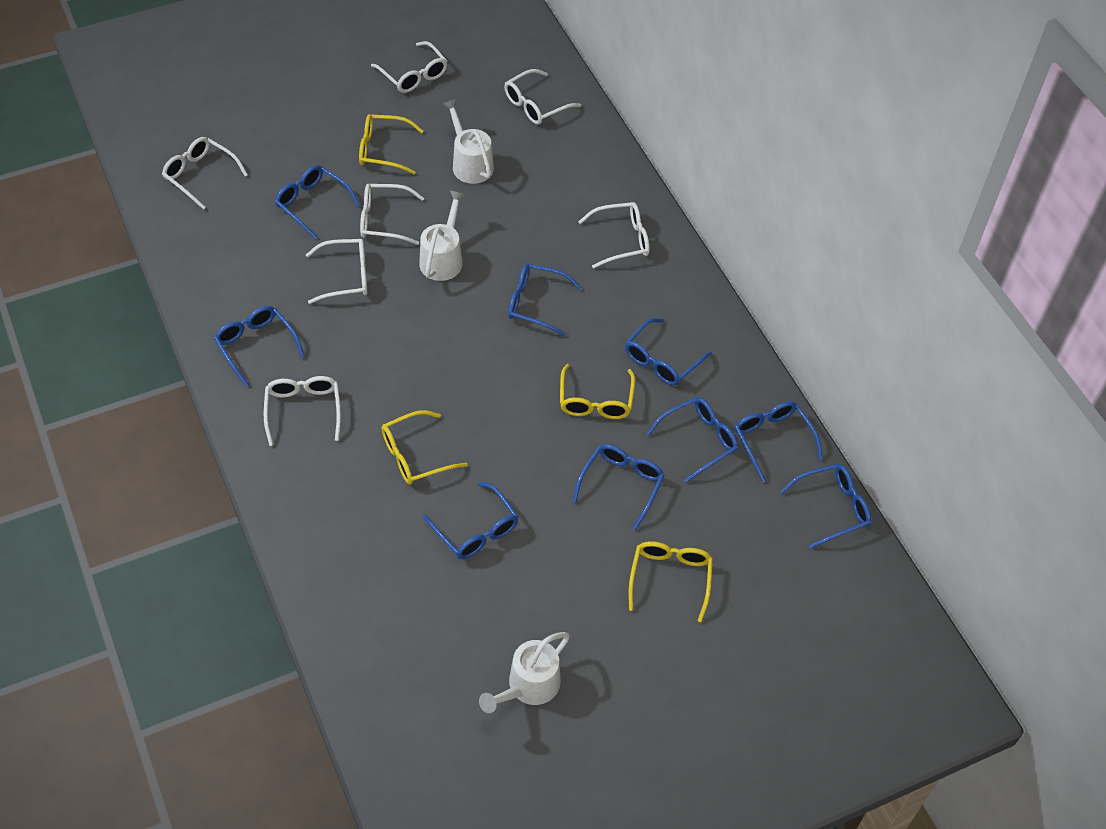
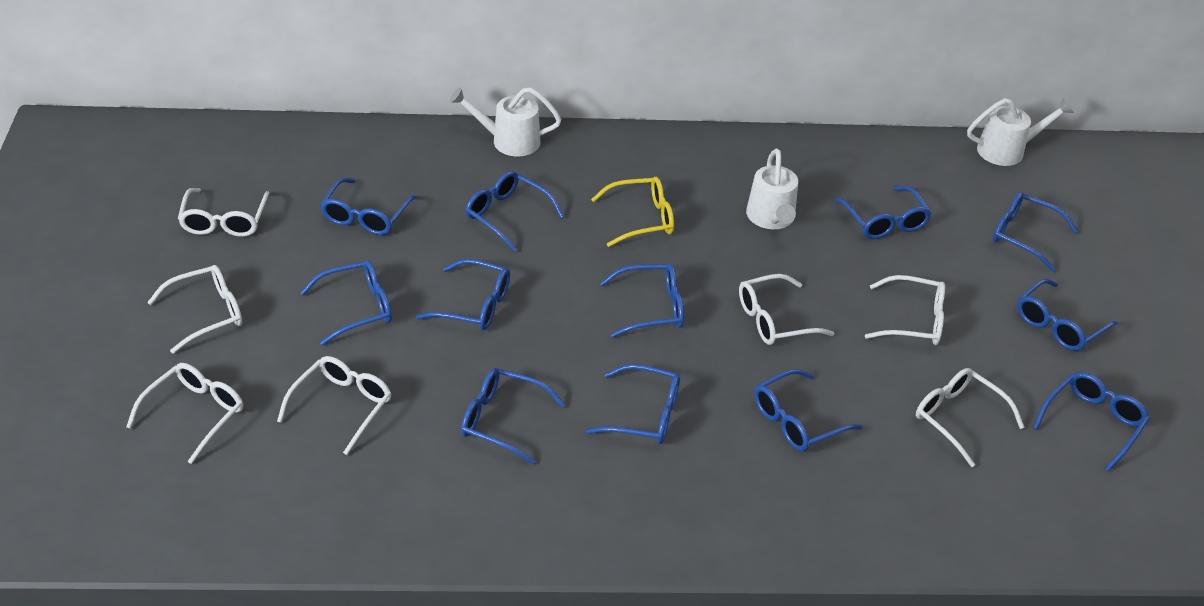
blue glasses: 9 -> 12
yellow glasses: 4 -> 1

